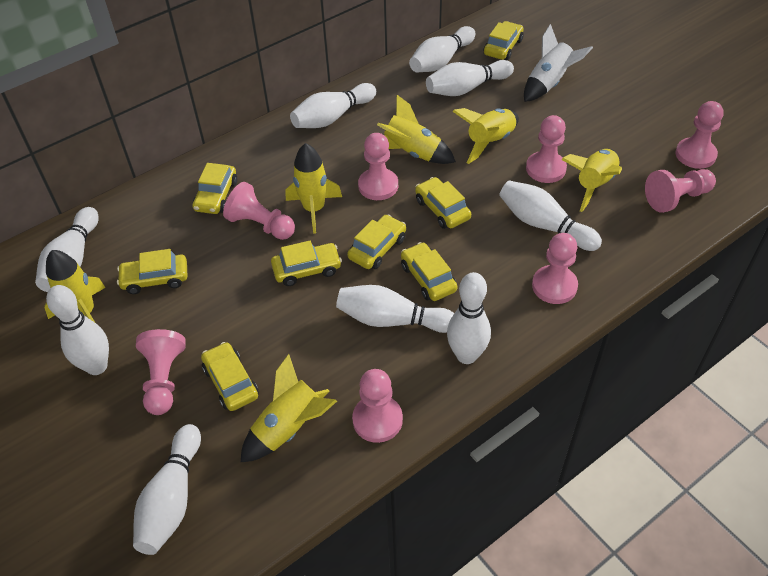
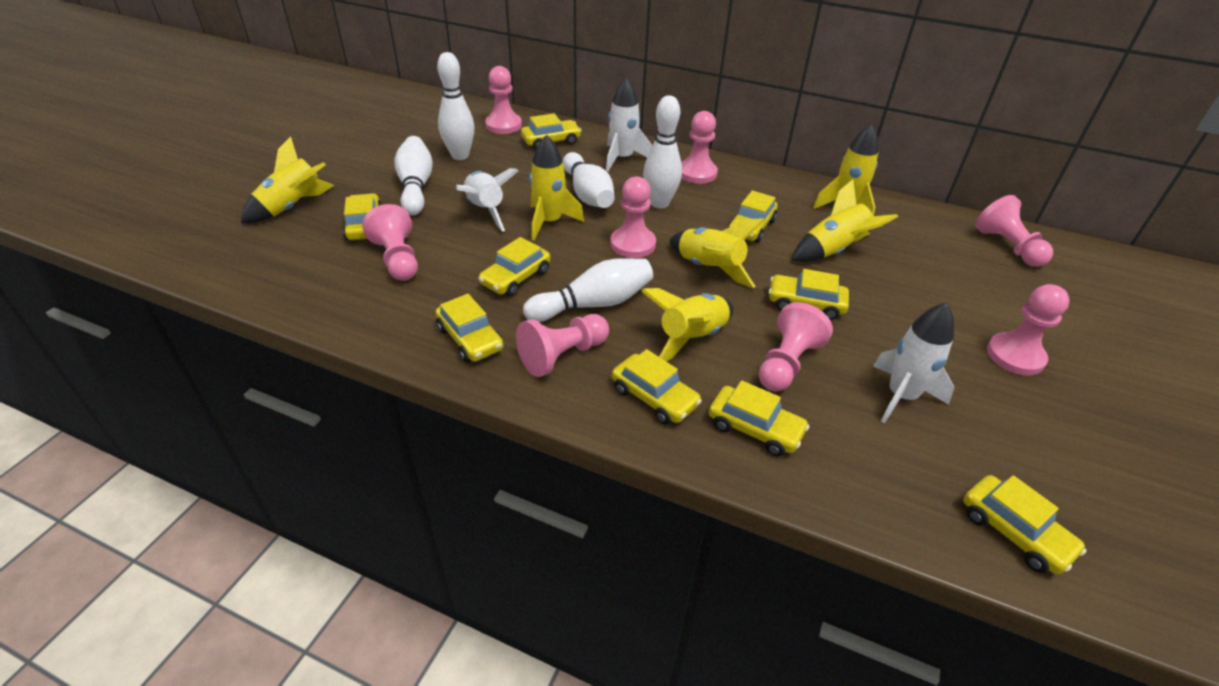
white bowling pin: 9 -> 5
white rocket: 1 -> 3
yellow car: 8 -> 9

